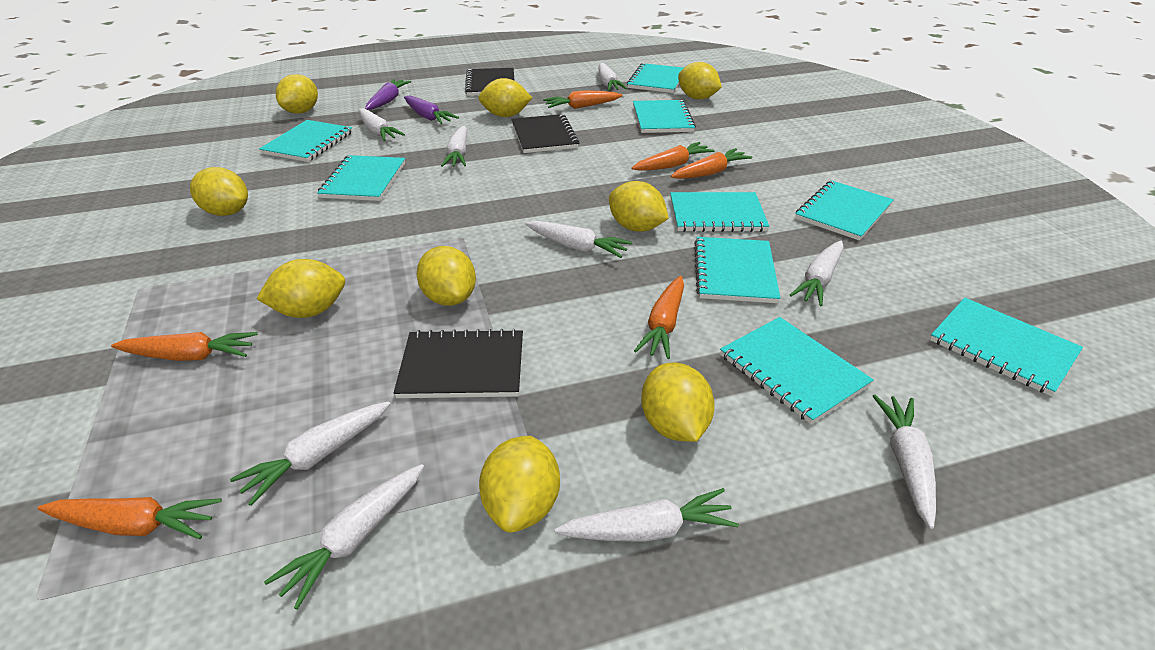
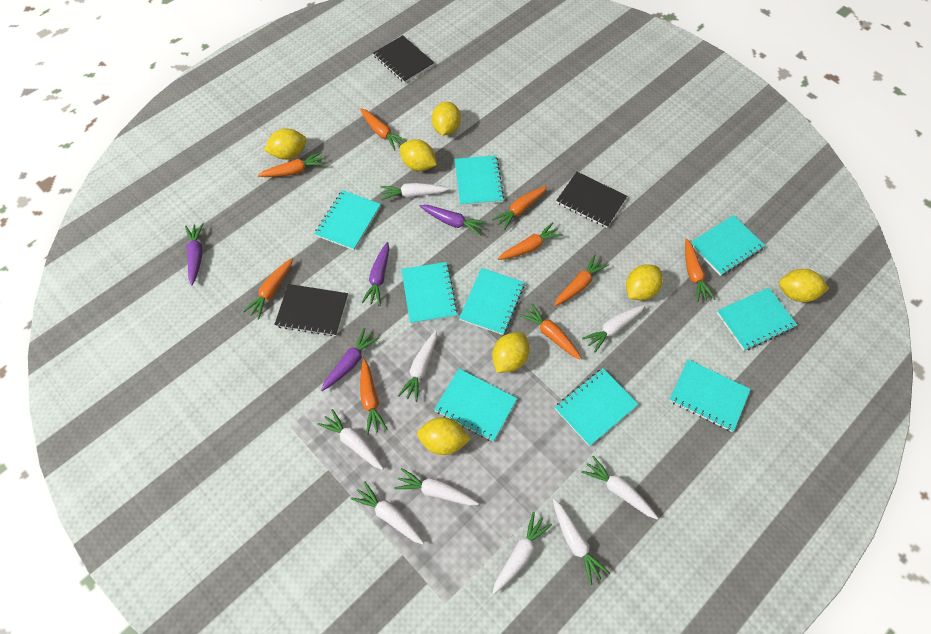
orange carrot: 6 -> 9
purple carrot: 2 -> 4
yellow lemon: 9 -> 7

